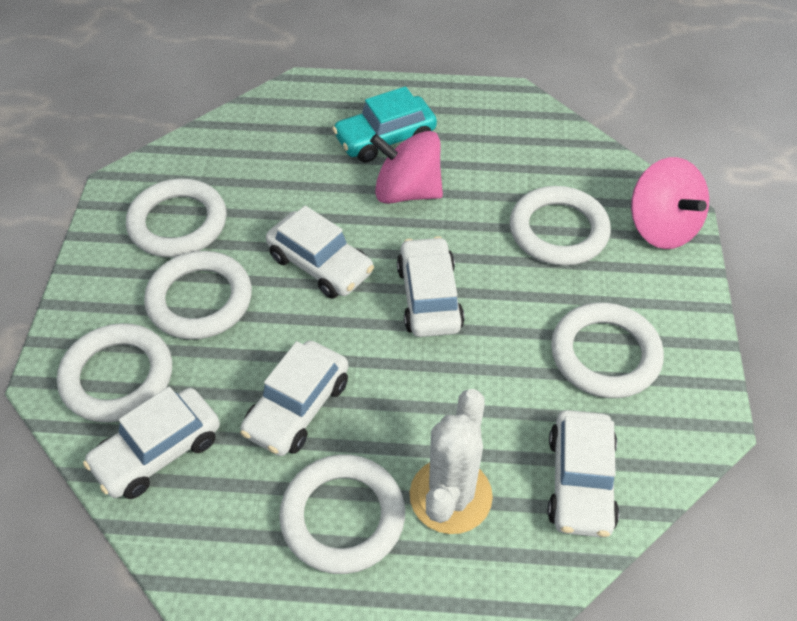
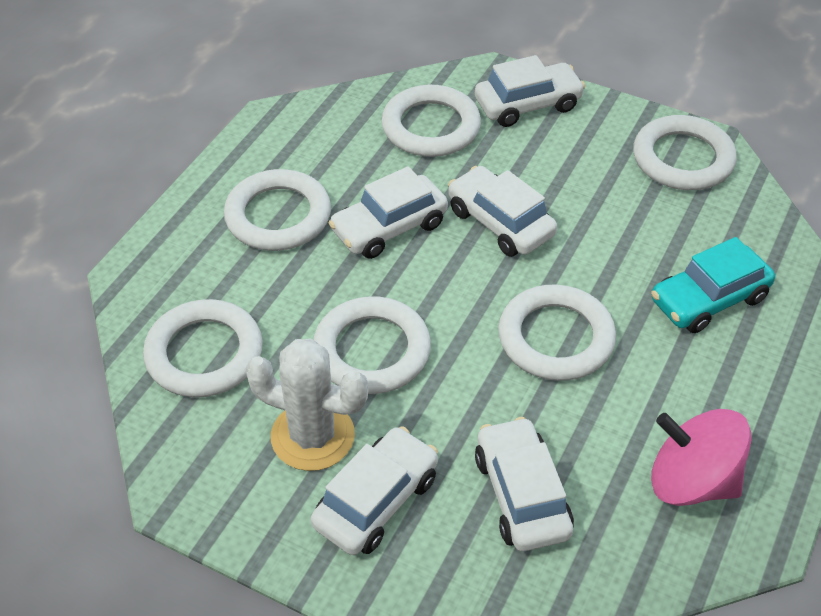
pink spinning top: 2 -> 1

